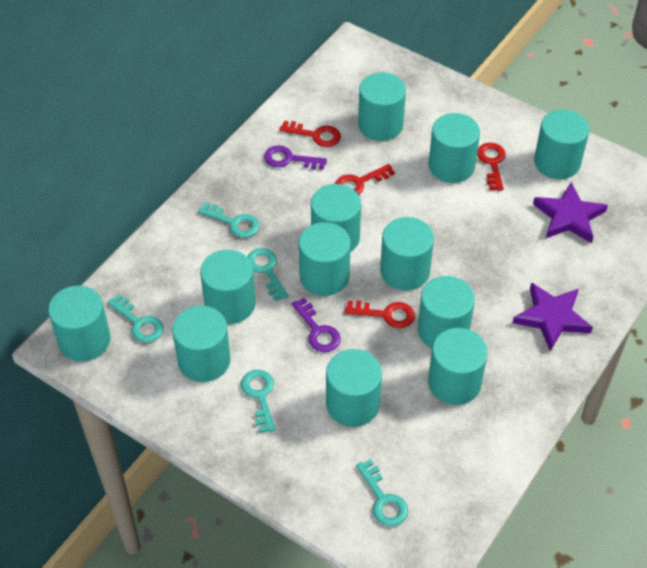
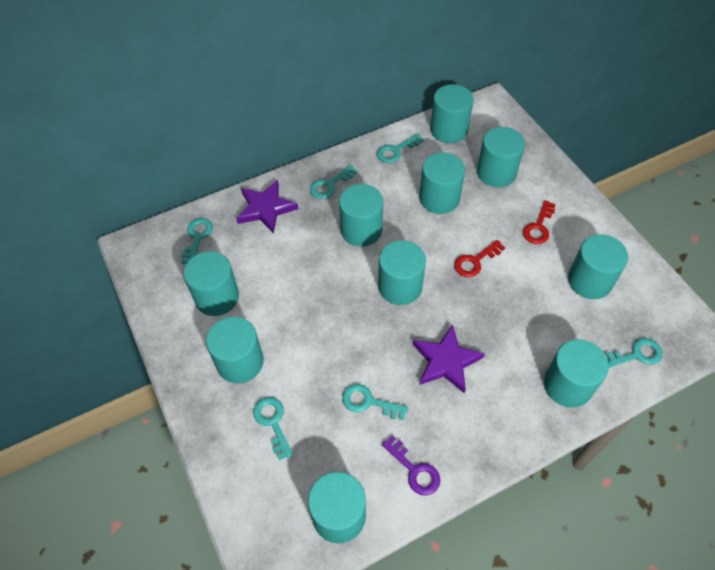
purple key: 2 -> 1
red key: 4 -> 2
turquoise cylinder: 12 -> 10
turquoise key: 5 -> 6

